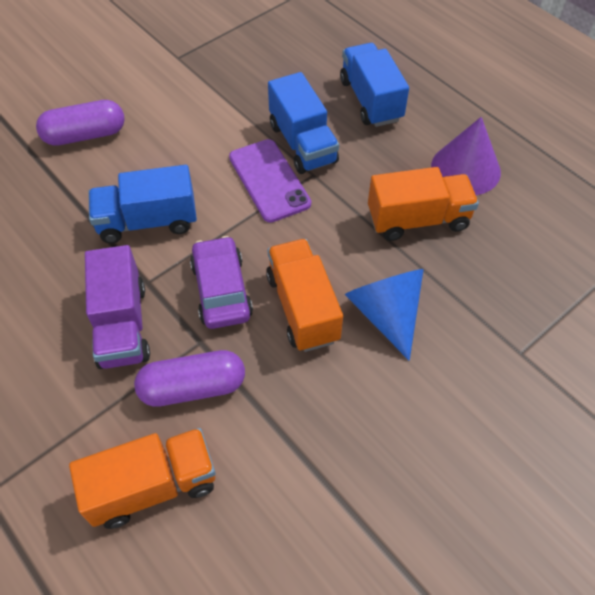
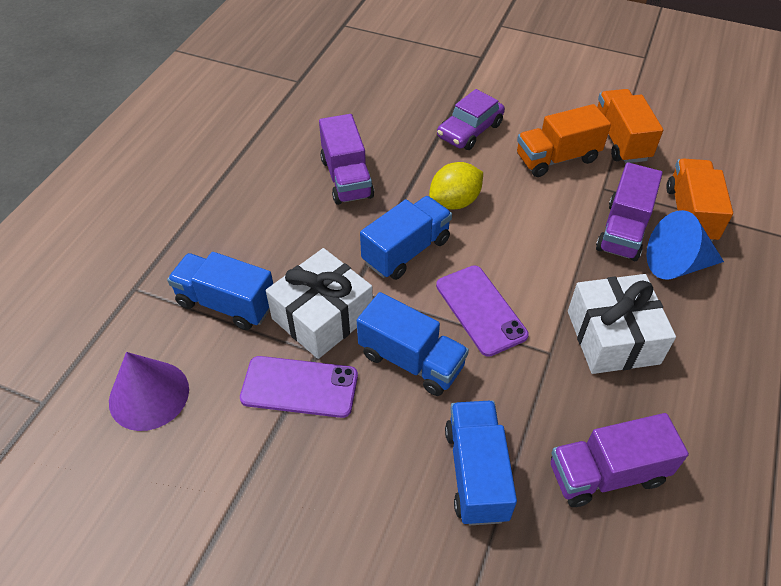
blue truck: 3 -> 4
purple capsule: 2 -> 0
purple phone: 1 -> 2
purple truck: 1 -> 3
white gift: 0 -> 2
yellow lemon: 0 -> 1

